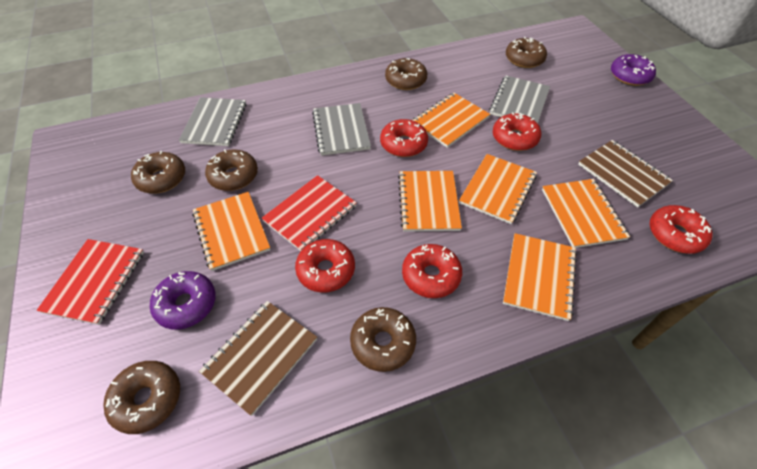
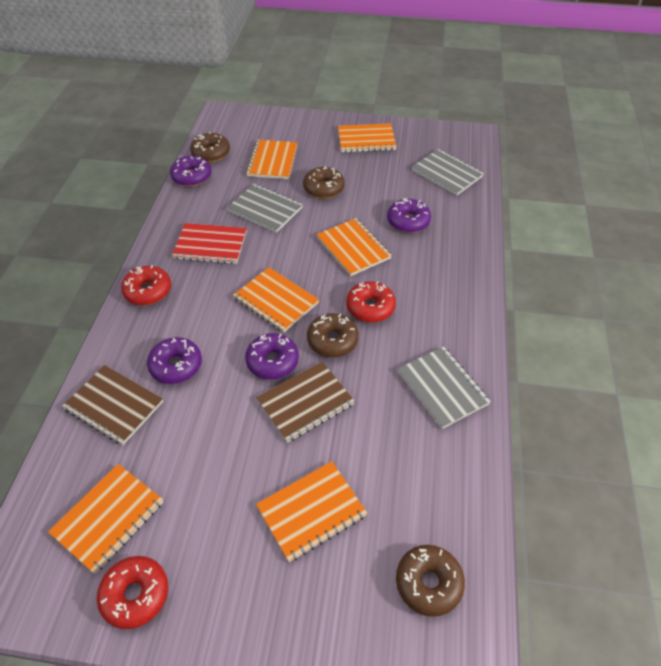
brown donut: 6 -> 4
purple donut: 2 -> 4
red donut: 5 -> 3
red notebook: 2 -> 1

